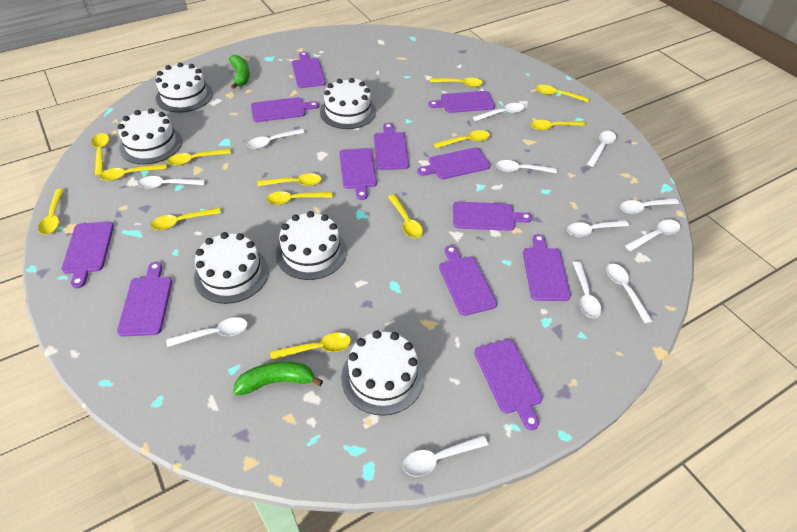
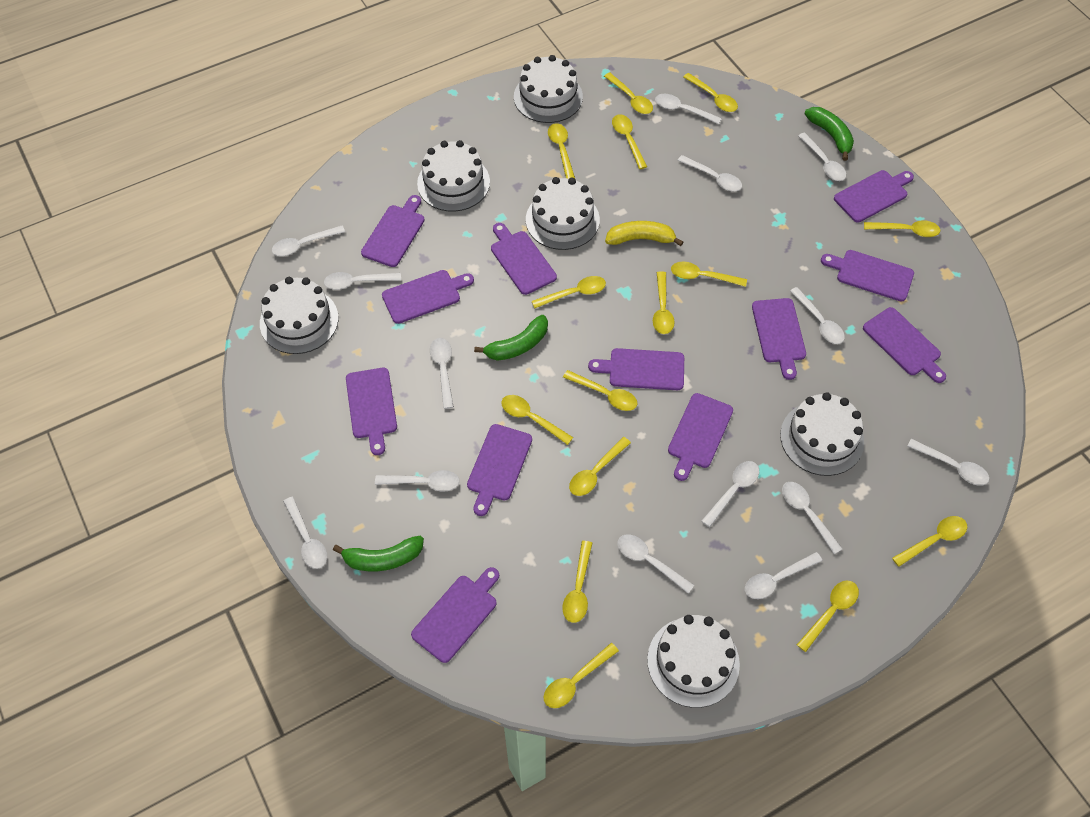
green banana: 2 -> 3
white spoon: 12 -> 14
yellow banana: 0 -> 1
yellow spoon: 13 -> 15

